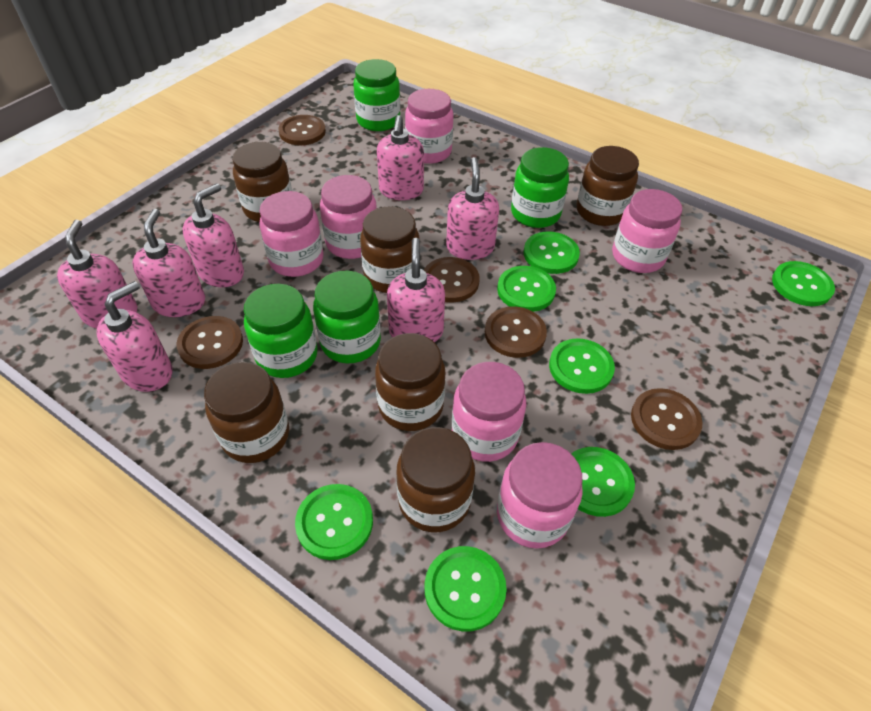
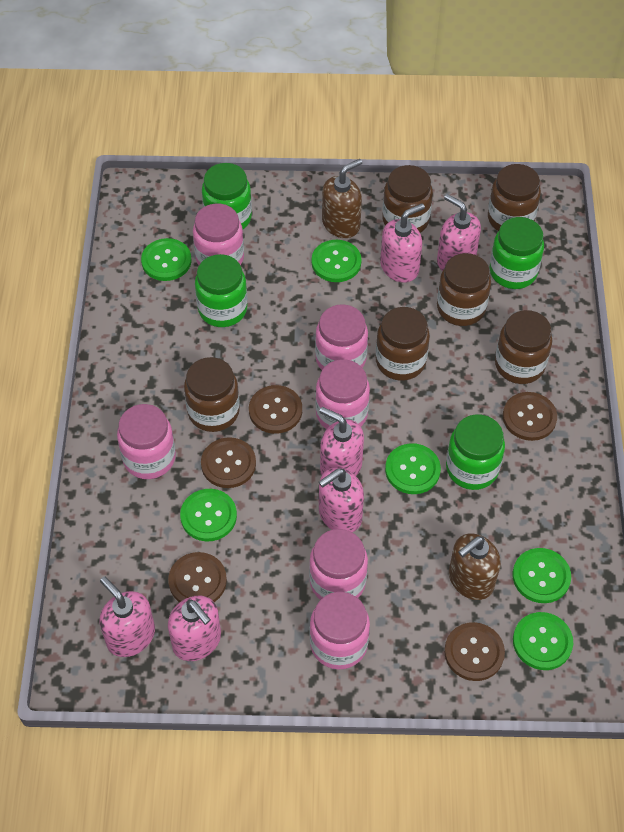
brown soap dispenser: 0 -> 2
green button: 7 -> 6
pink soap dispenser: 7 -> 6

